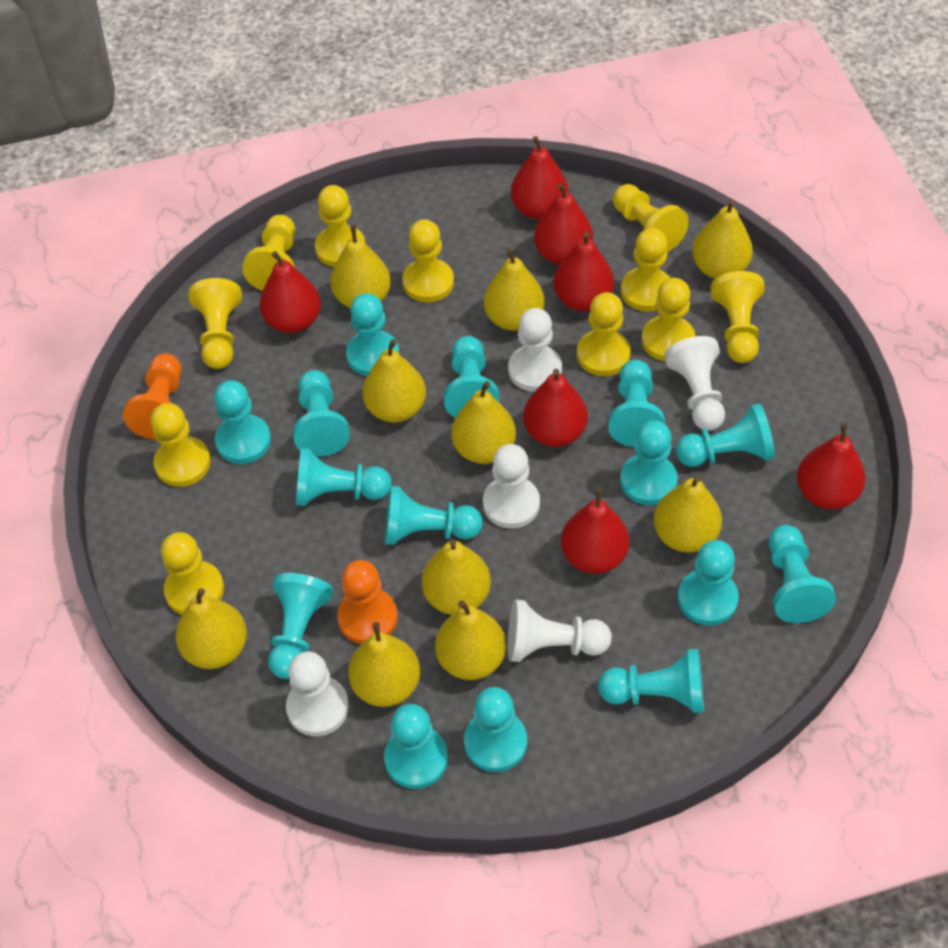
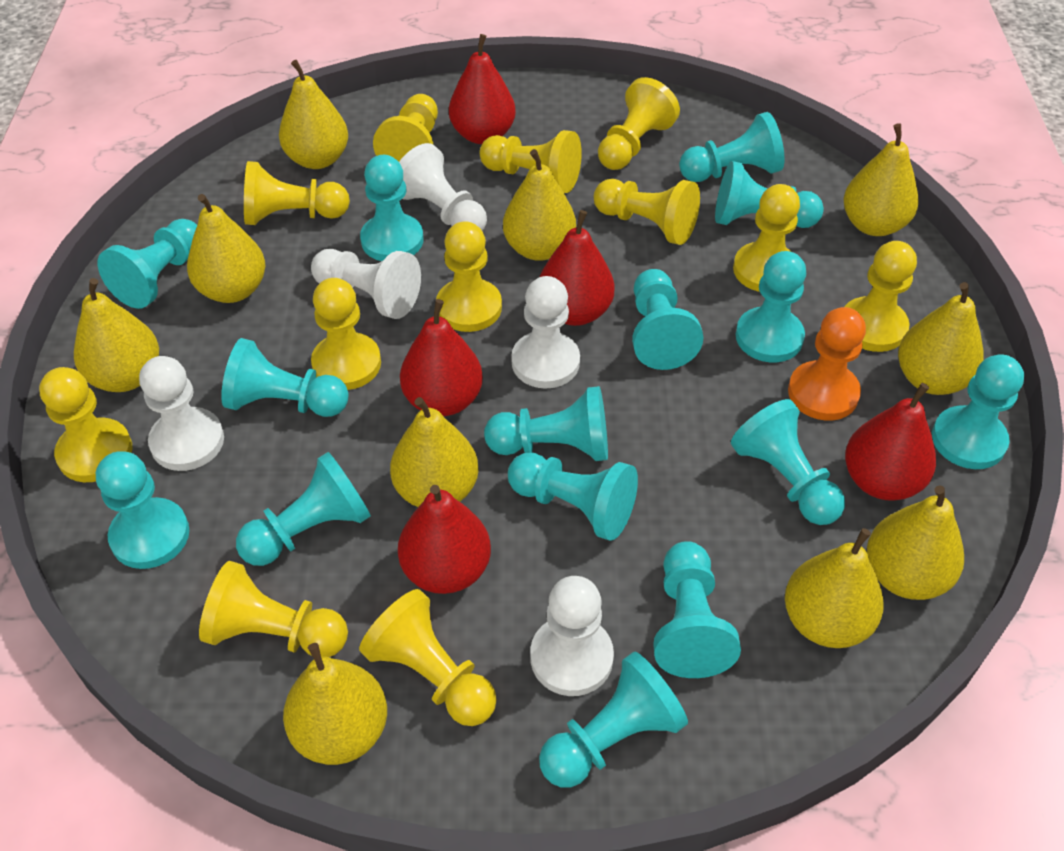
orange pawn: 2 -> 1
red pear: 7 -> 5
yellow pawn: 11 -> 12

